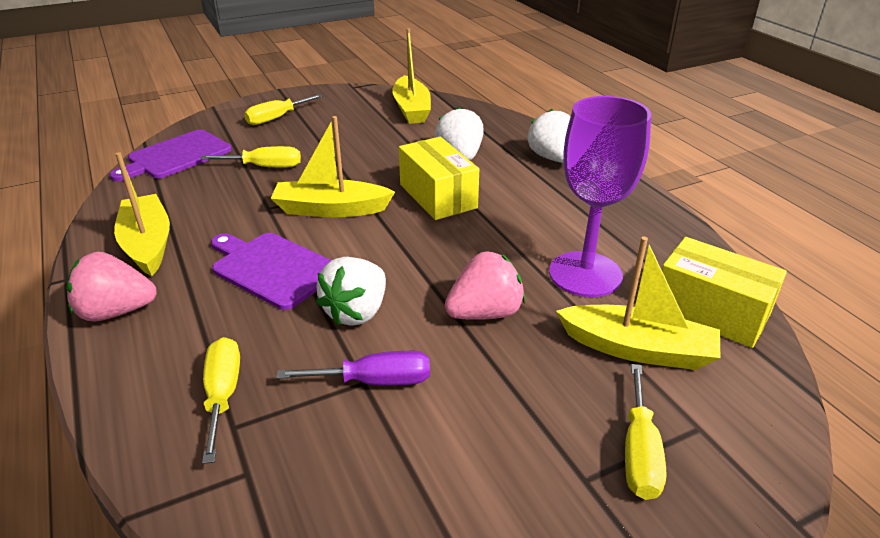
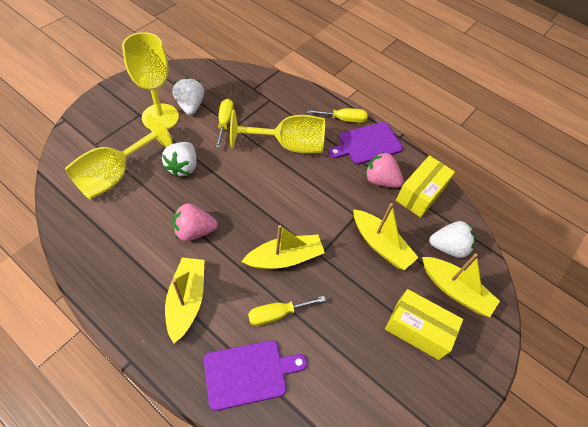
purple goblet: 1 -> 0
purple screwdriver: 1 -> 0
yellow goblet: 0 -> 3
yellow screwdriver: 4 -> 3

